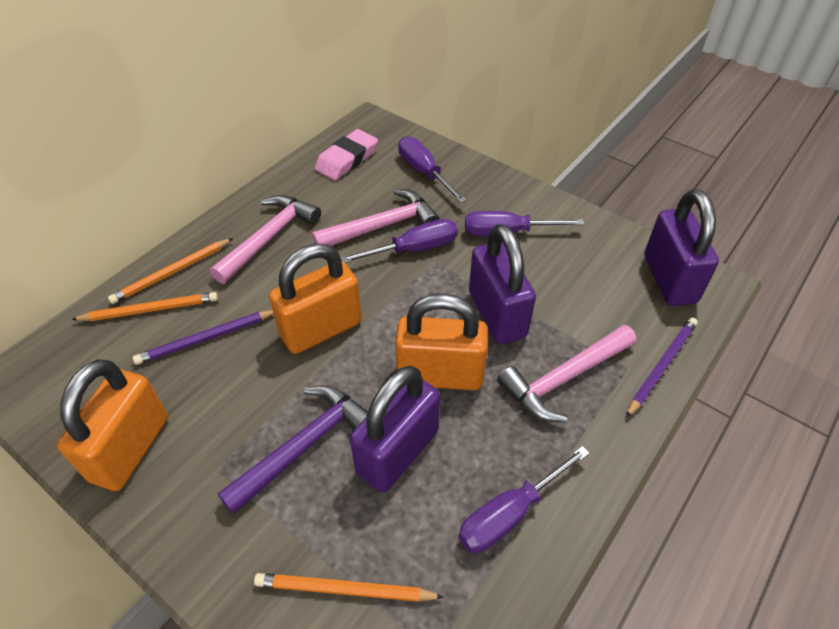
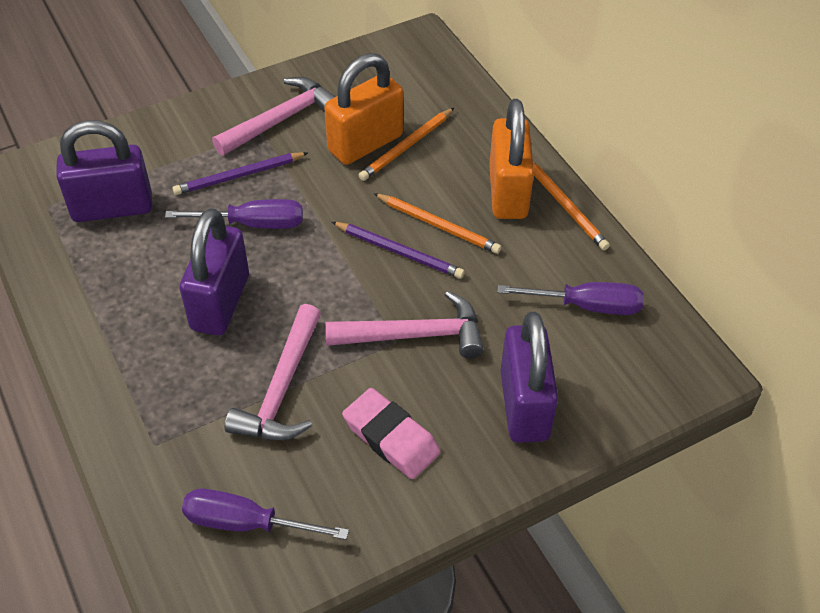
orange padlock: 3 -> 2
purple hammer: 1 -> 0
purple screwdriver: 4 -> 3

